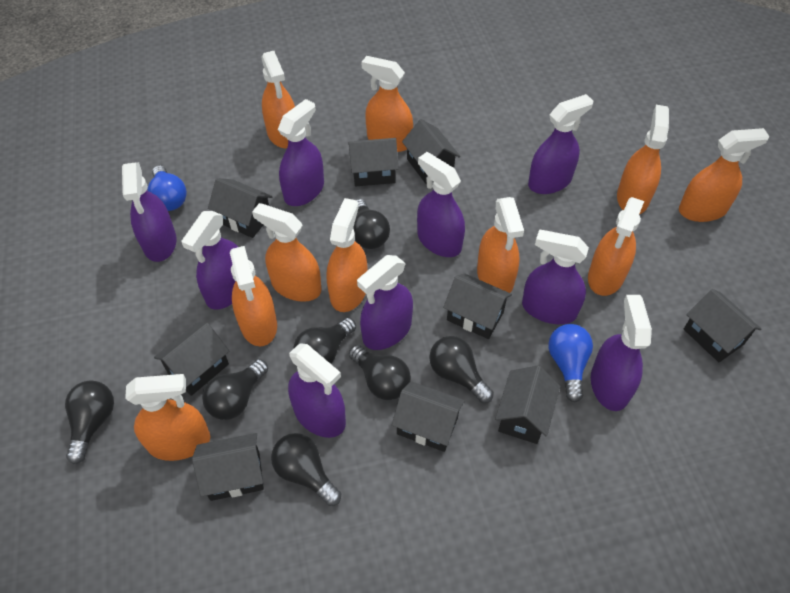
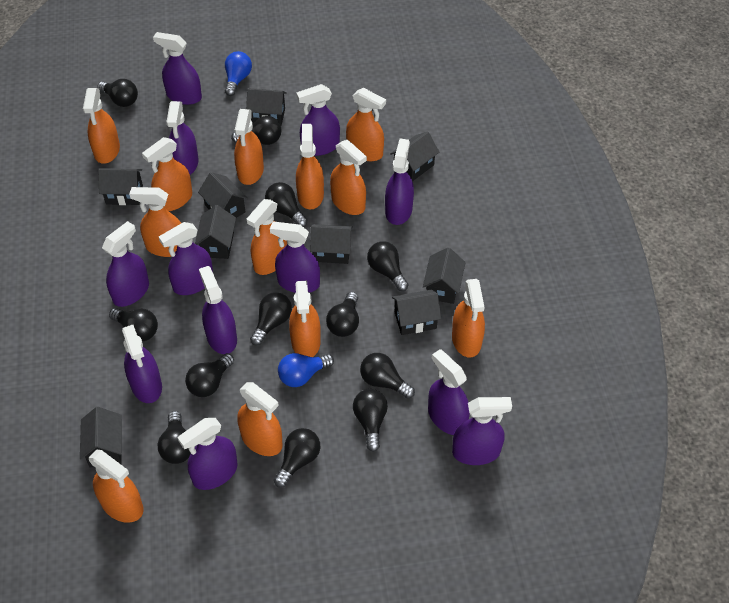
black light bulb: 7 -> 12
orange spray bottle: 10 -> 12
purple spray bottle: 9 -> 12

